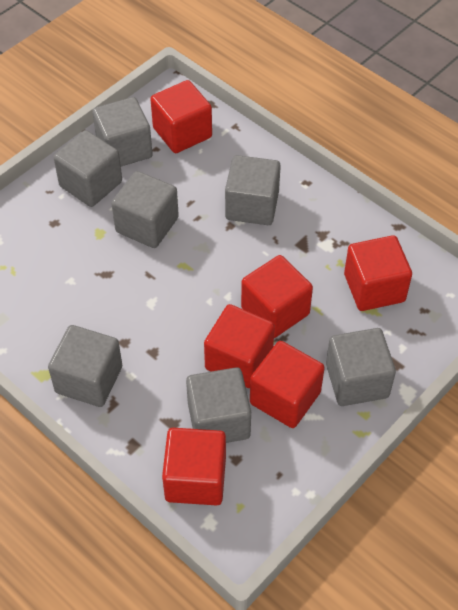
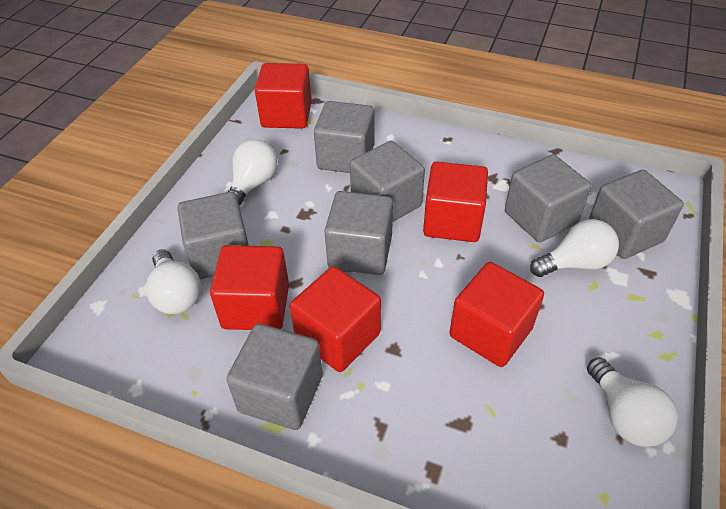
red cube: 6 -> 5
white light bulb: 0 -> 4

